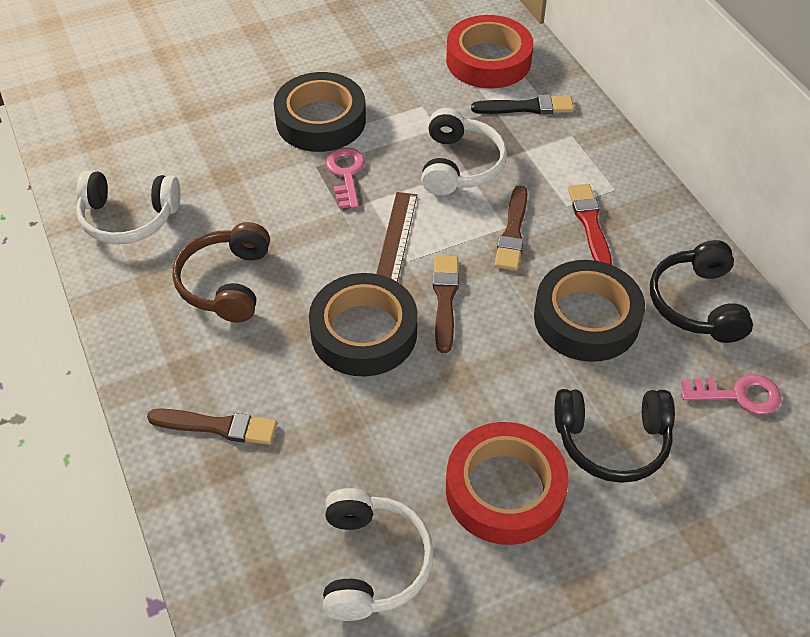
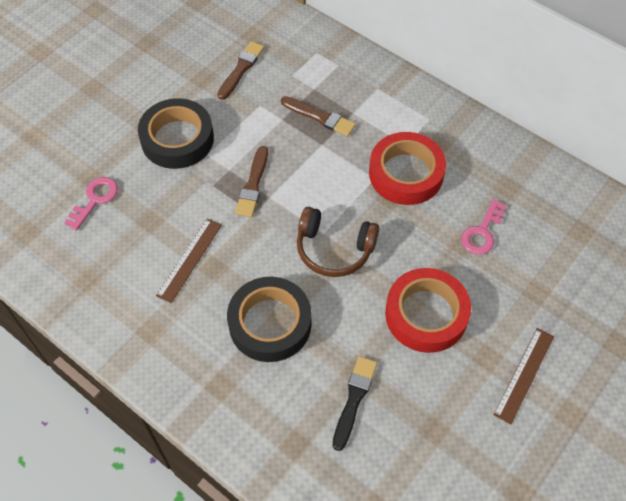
black headphones: 2 -> 0
black tape: 3 -> 2
brown ruler: 1 -> 2
red brush: 1 -> 0
white headphones: 3 -> 0

